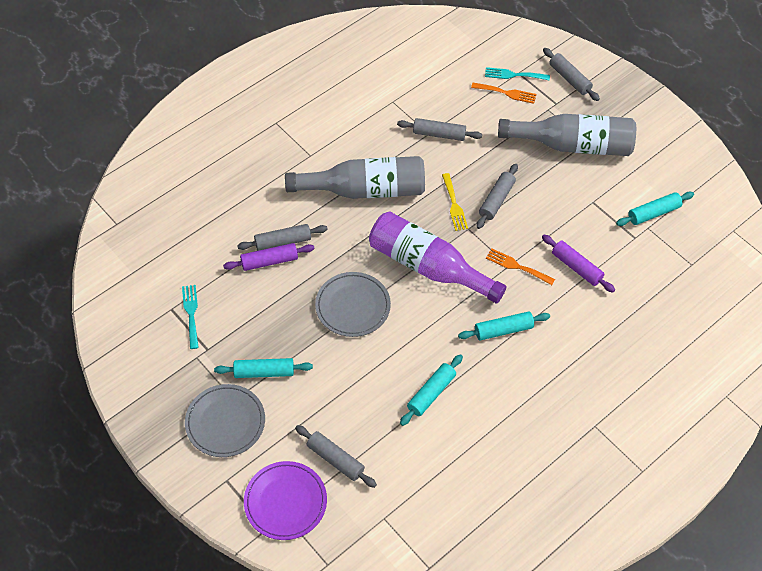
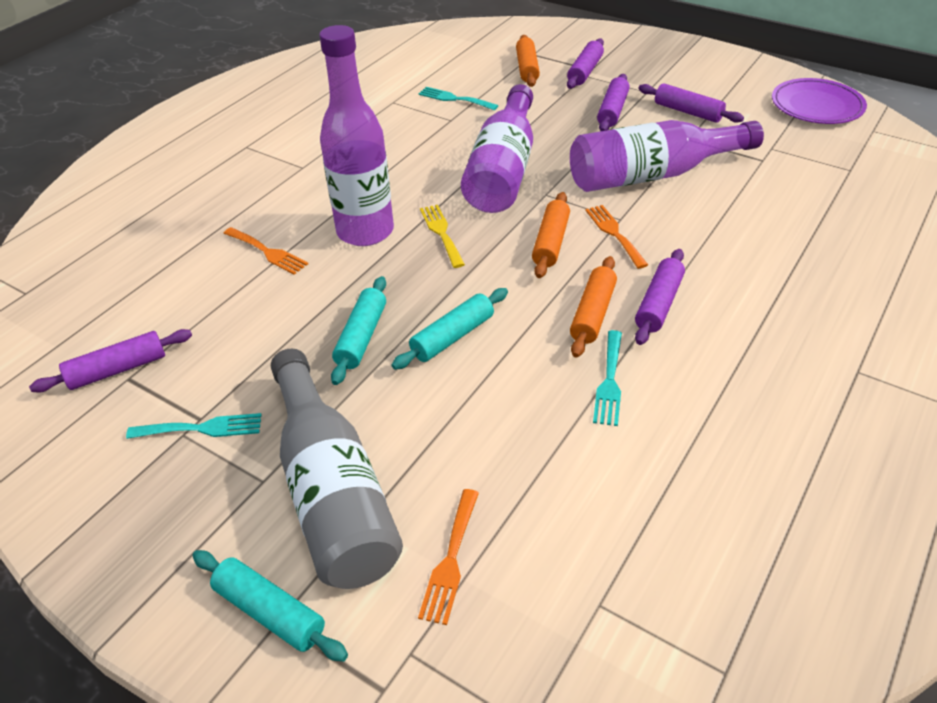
grey bottle: 2 -> 1
grey plate: 2 -> 0
grey rolling pin: 5 -> 0
orange fork: 2 -> 3
orange rolling pin: 0 -> 3
purple bottle: 1 -> 3
purple rolling pin: 2 -> 5
turquoise fork: 2 -> 3
turquoise rolling pin: 4 -> 3

